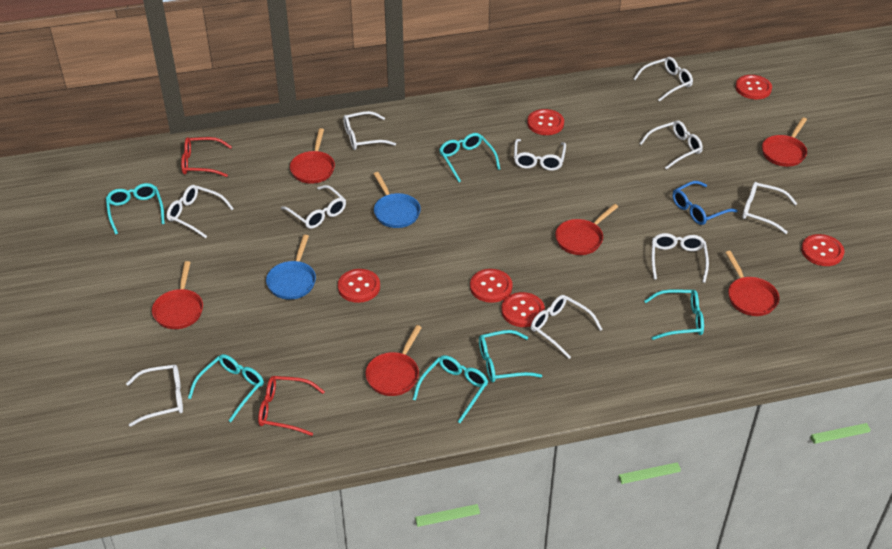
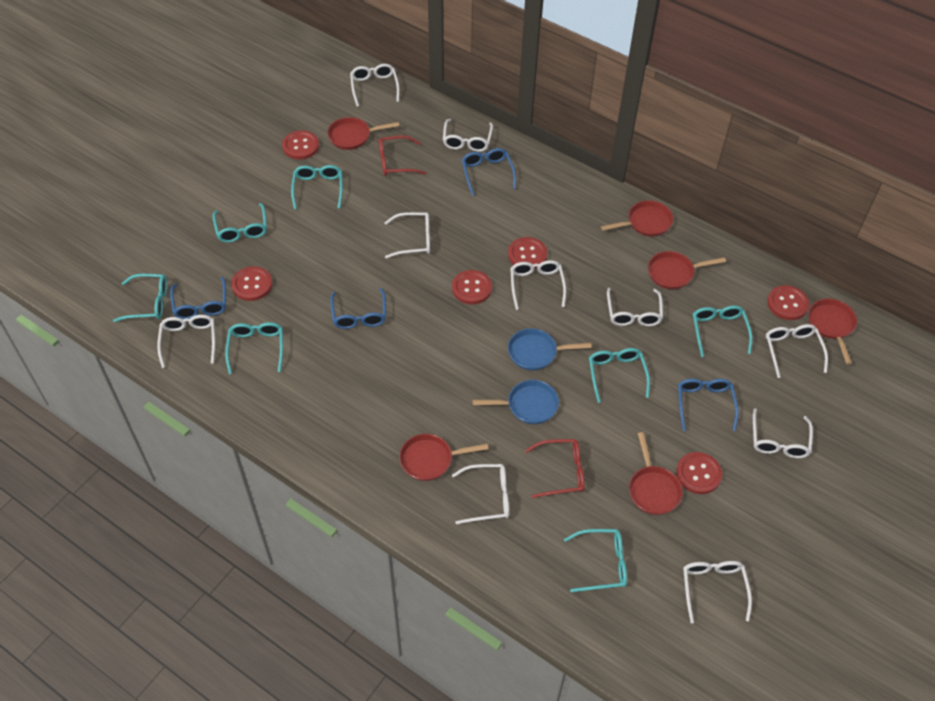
blue glasses: 1 -> 4
turquoise glasses: 6 -> 7

